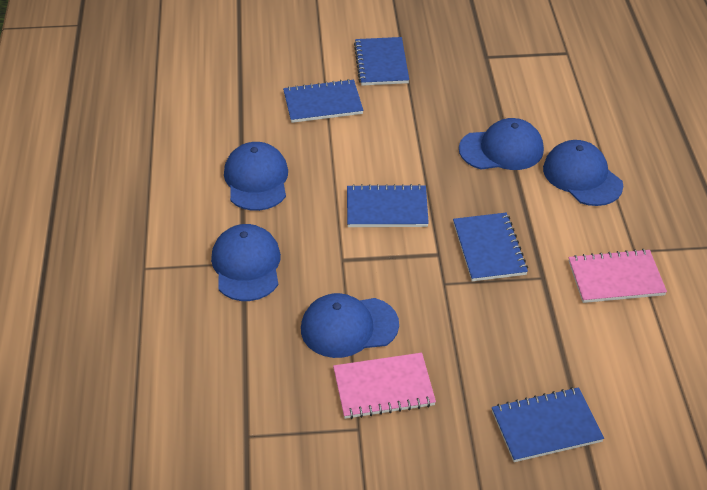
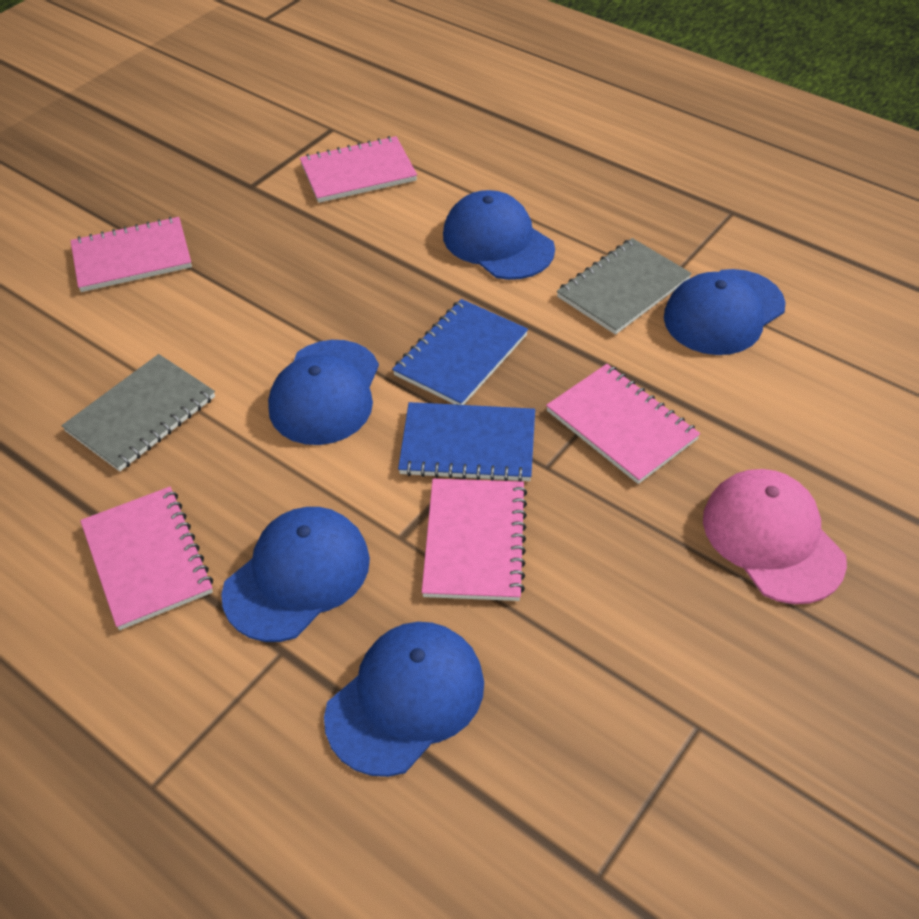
blue notebook: 5 -> 2
grey notebook: 0 -> 2
pink cap: 0 -> 1
pink notebook: 2 -> 5

